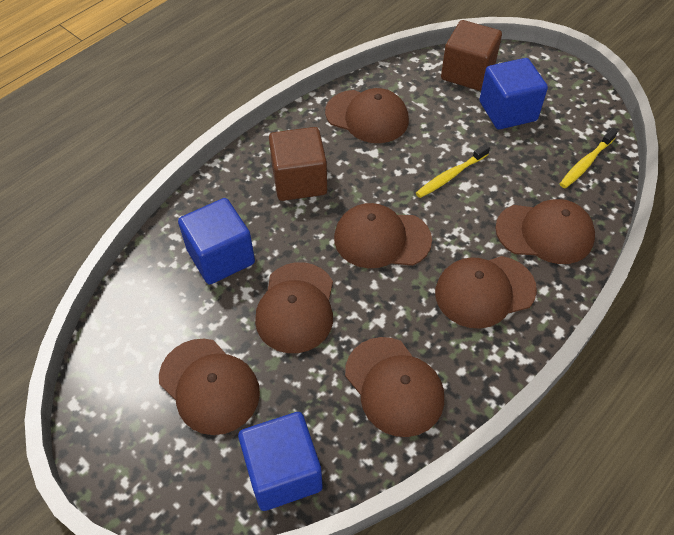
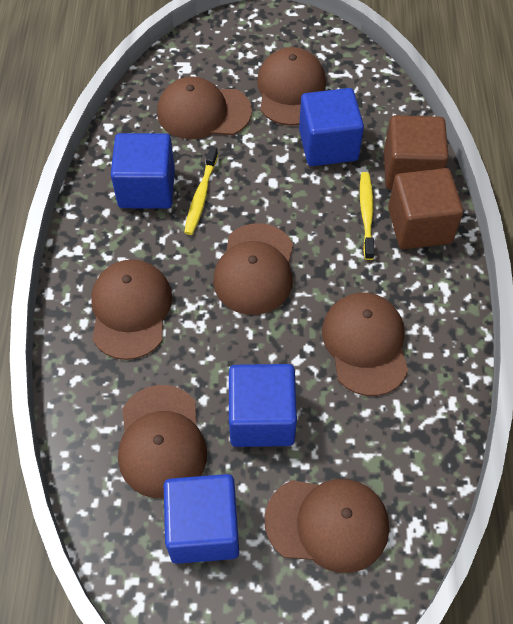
blue cube: 3 -> 4

